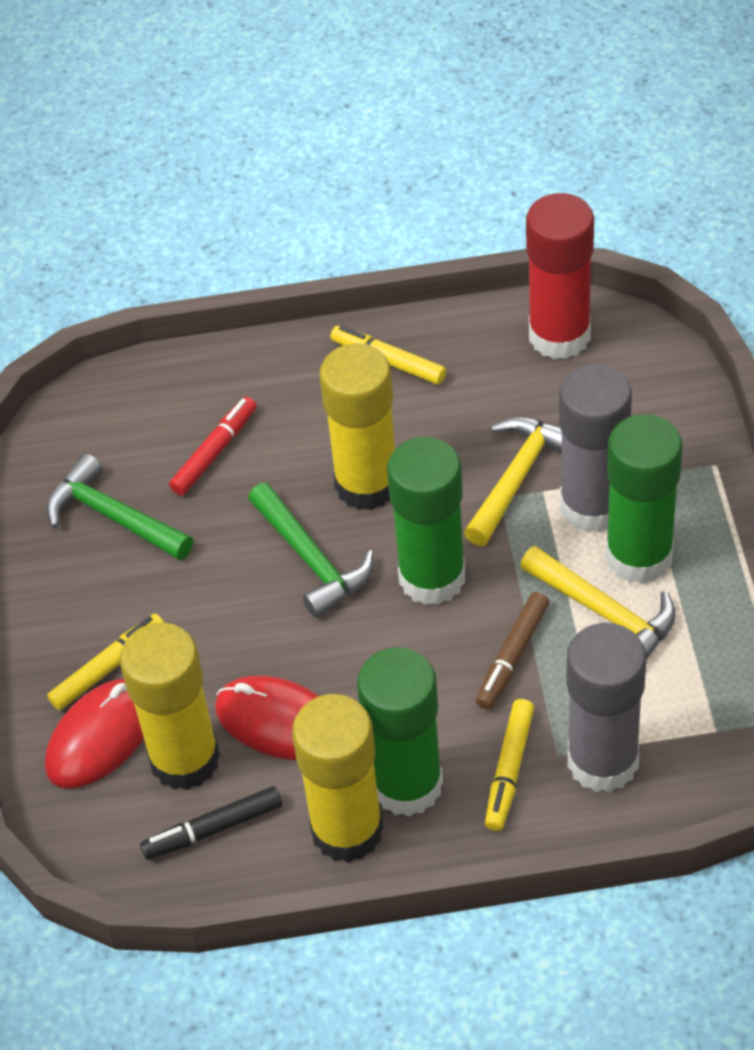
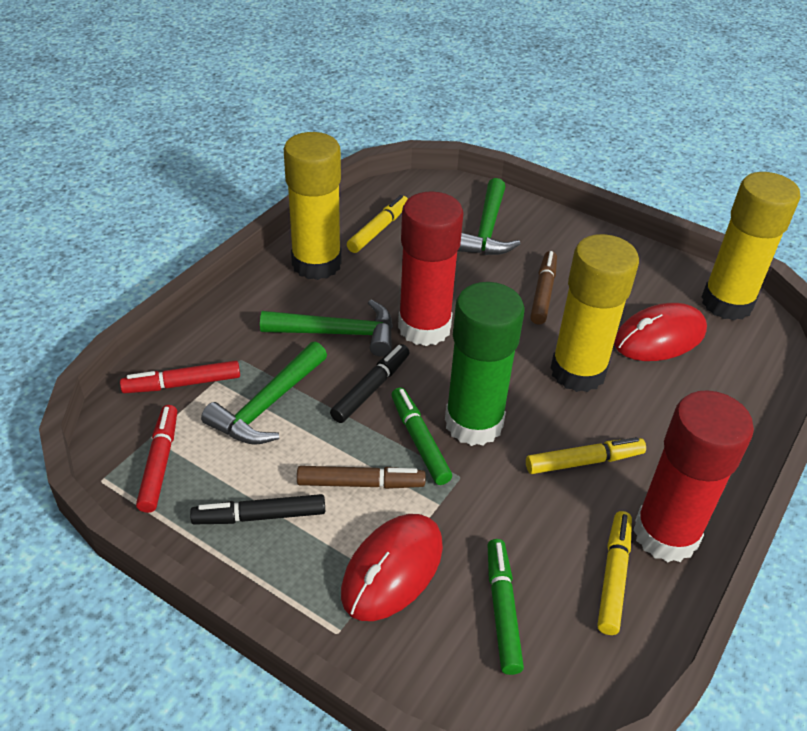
black marker: 1 -> 2
brown marker: 1 -> 2
green glue stick: 3 -> 1
green hammer: 2 -> 3
green marker: 0 -> 2
grey glue stick: 2 -> 0
red glue stick: 1 -> 2
red marker: 1 -> 2
yellow hammer: 2 -> 0

